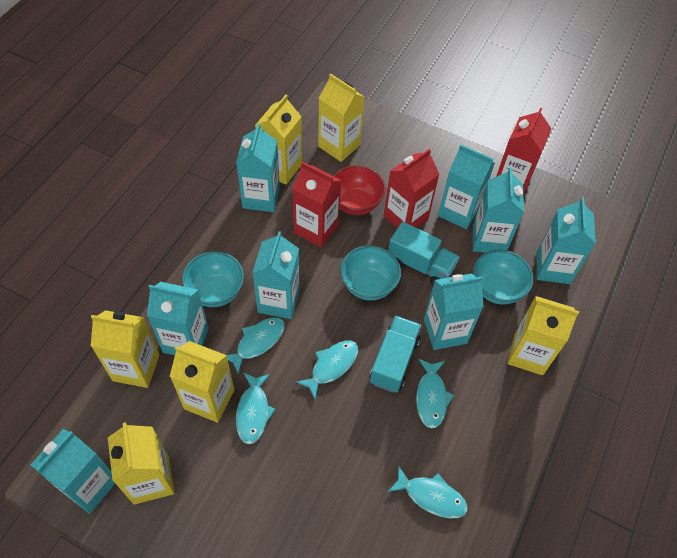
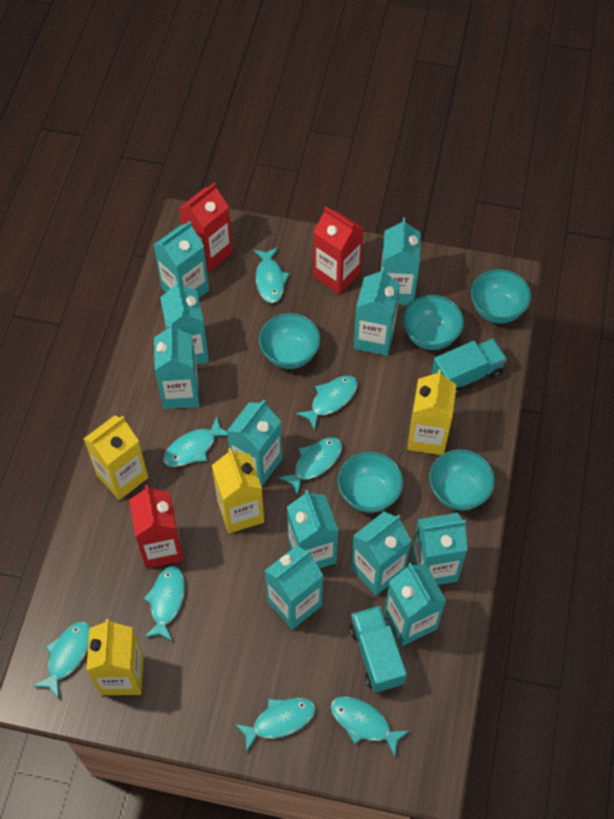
red bowl: 1 -> 0
turquoise bowl: 3 -> 5
turquoise carton: 8 -> 11
turquoise fish: 5 -> 8
yellow carton: 6 -> 4

